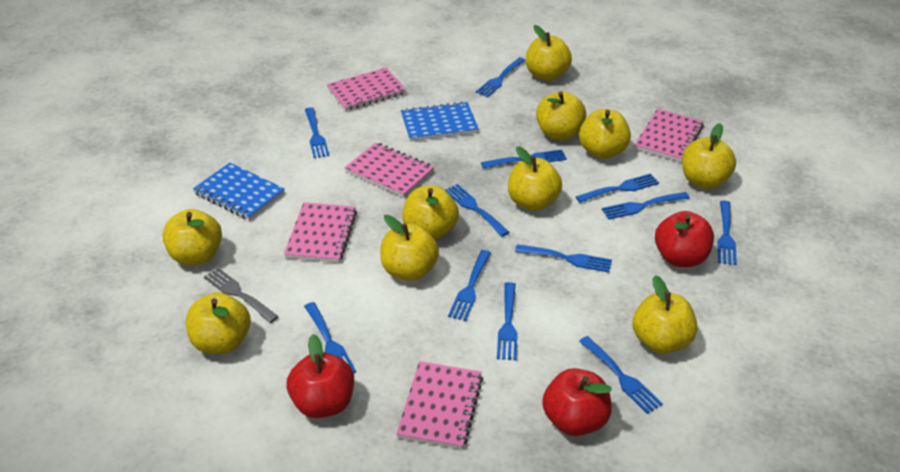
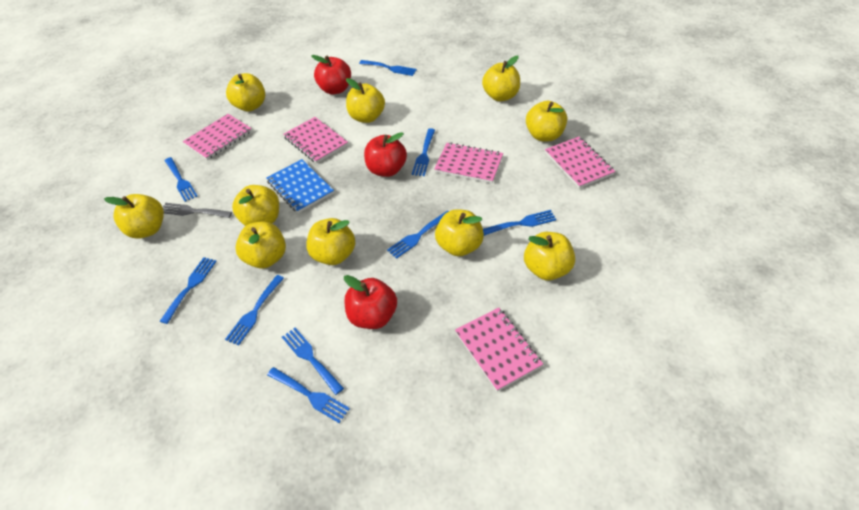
blue fork: 12 -> 9
blue notebook: 2 -> 1

